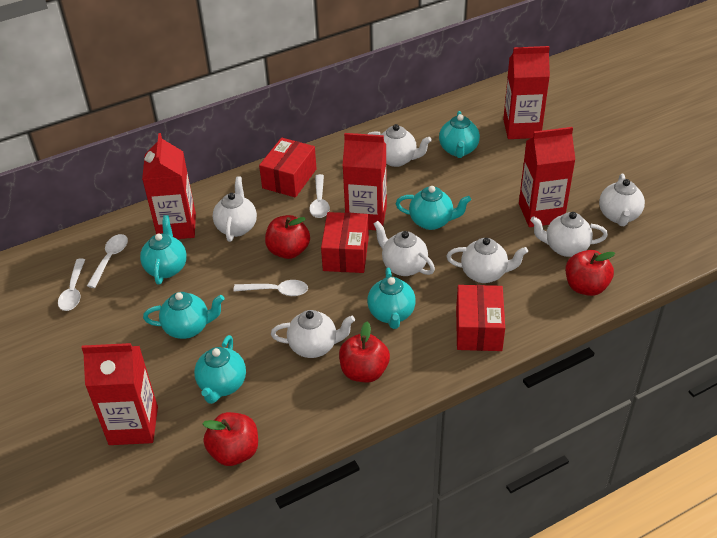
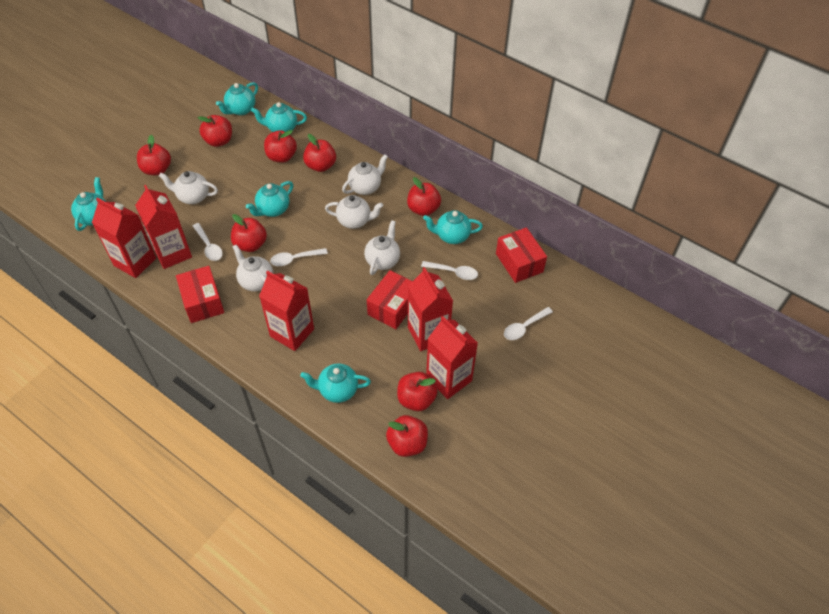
red apple: 4 -> 8
white teapot: 7 -> 5

